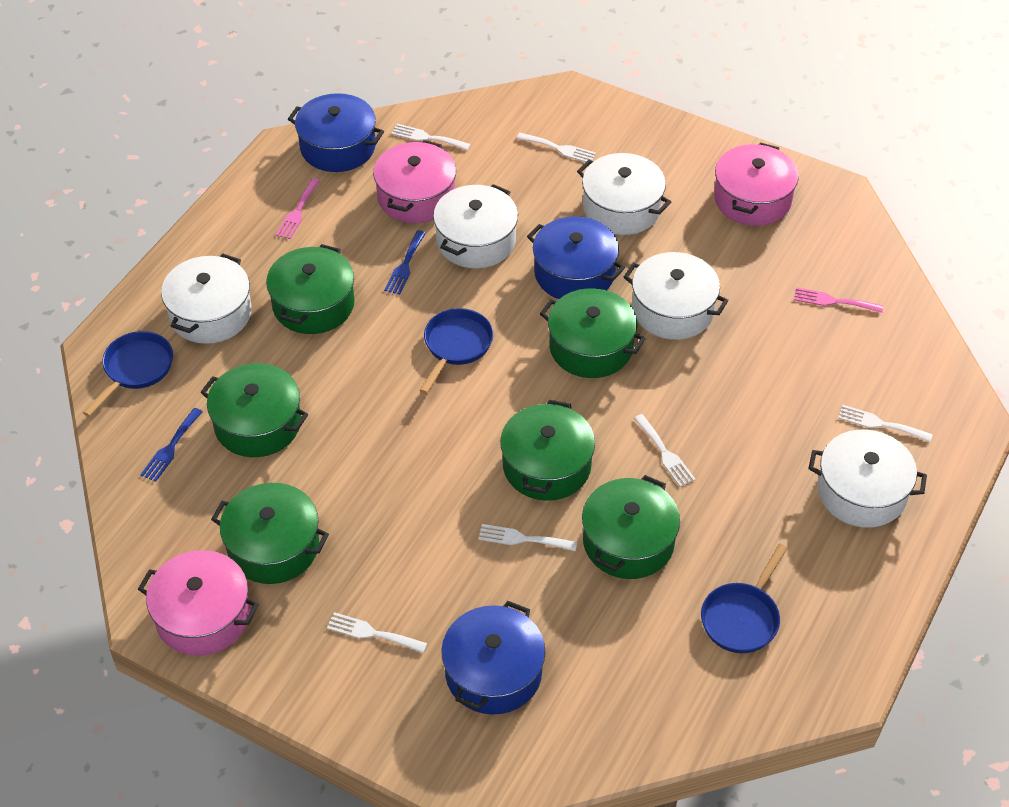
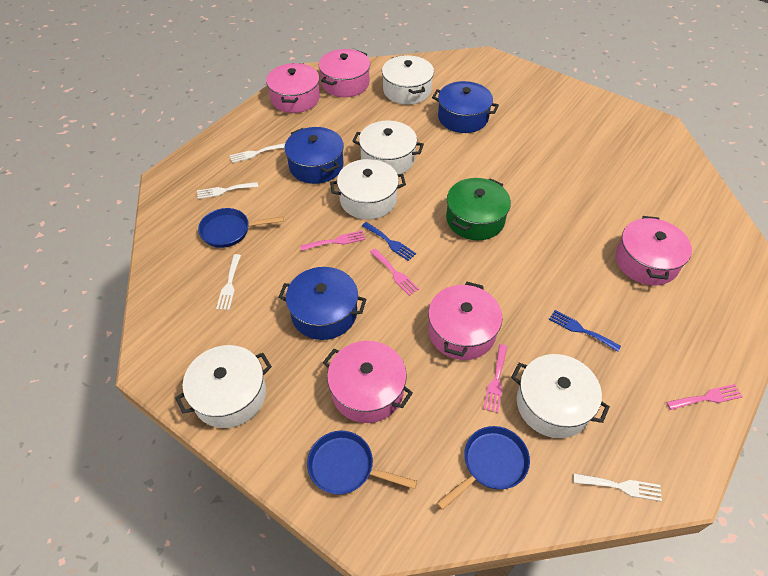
green pot: 6 -> 1
pink fork: 2 -> 4
pink pot: 3 -> 5
white fork: 6 -> 4

